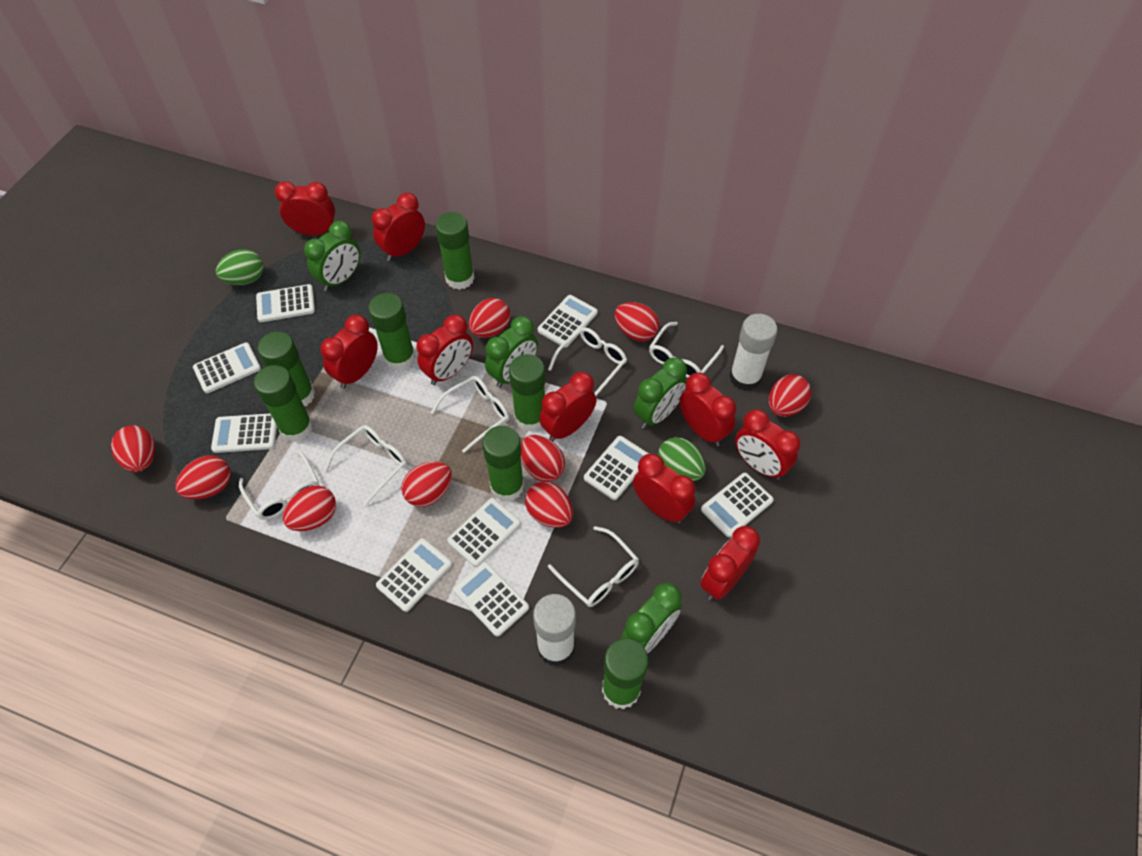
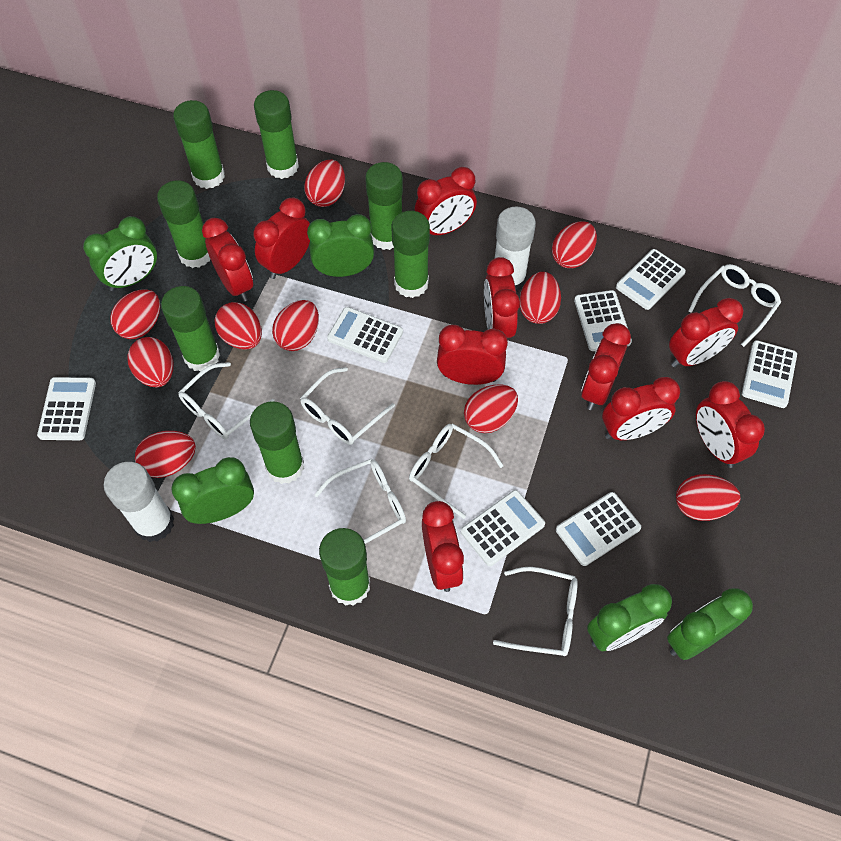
green clock: 4 -> 5
green egg: 2 -> 0
green glue stick: 7 -> 8
red clock: 9 -> 10
red egg: 9 -> 10
white calculator: 9 -> 7

